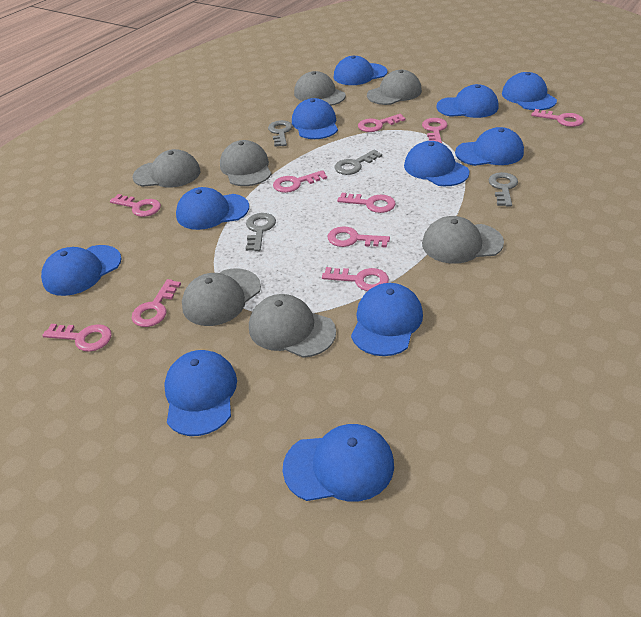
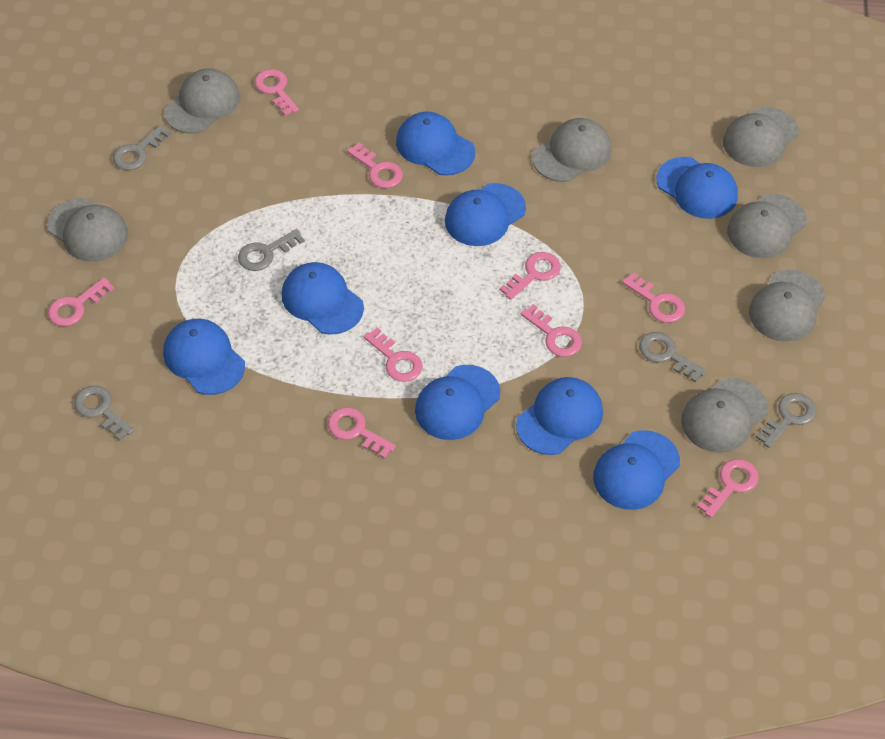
blue cap: 11 -> 8
grey key: 4 -> 5
pink key: 10 -> 9

